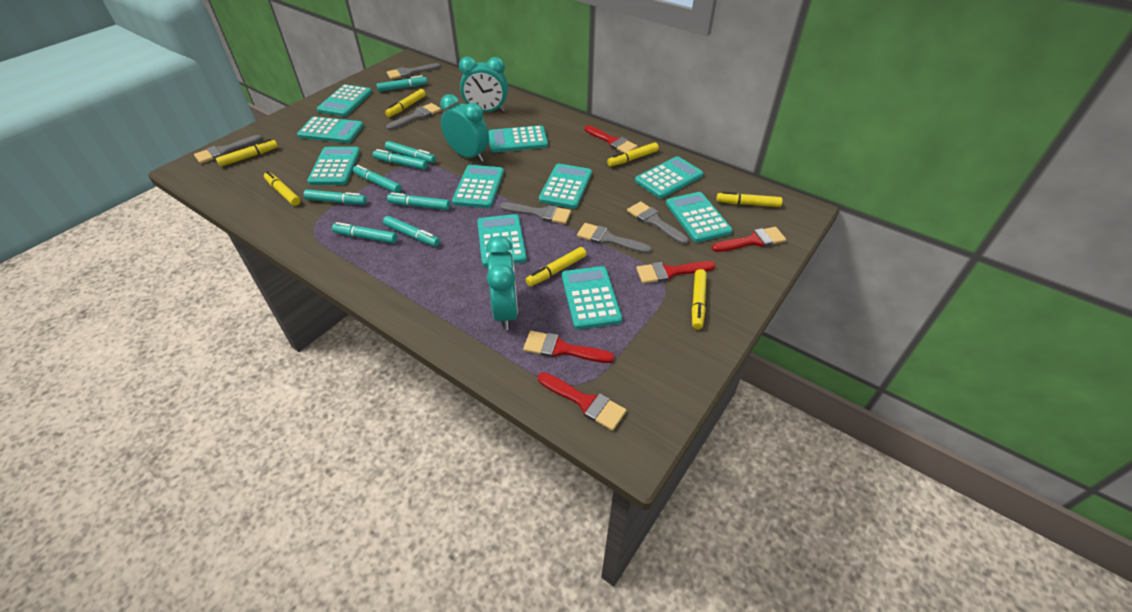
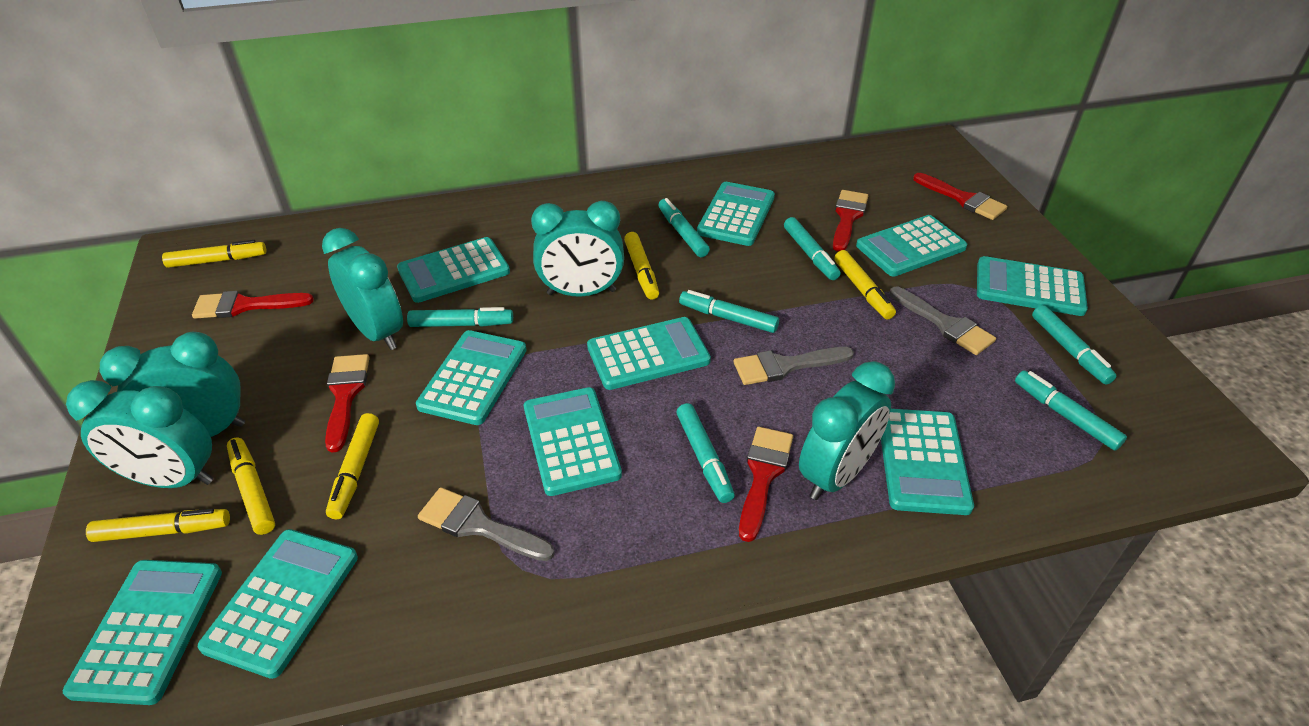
grey brush: 6 -> 3
turquoise clock: 3 -> 5
turquoise marker: 8 -> 7
yellow marker: 7 -> 6

